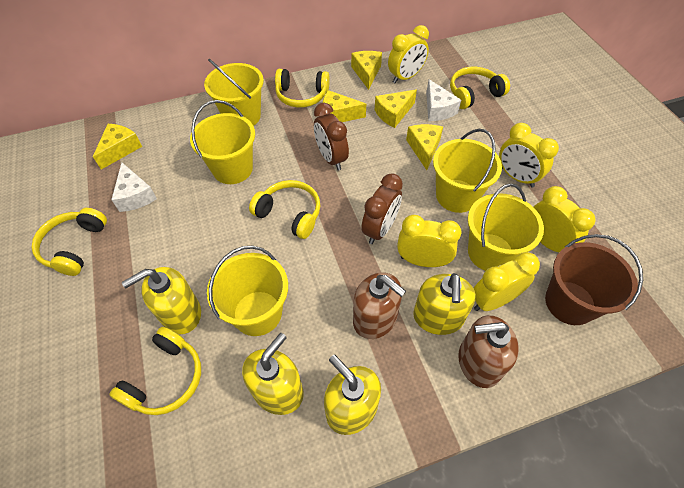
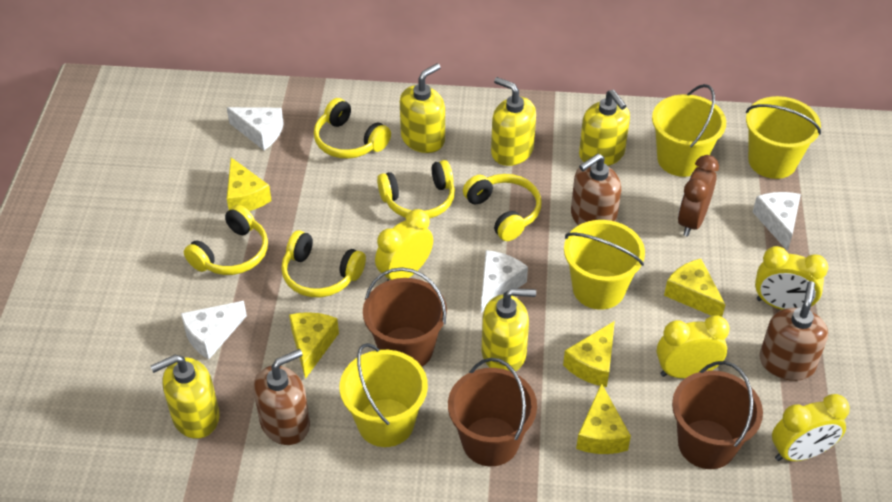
brown bucket: 1 -> 3
brown clock: 2 -> 1
brown soap dispenser: 2 -> 3
white cheese: 2 -> 4
yellow bucket: 5 -> 4
yellow clock: 5 -> 4
yellow soap dispenser: 4 -> 5

